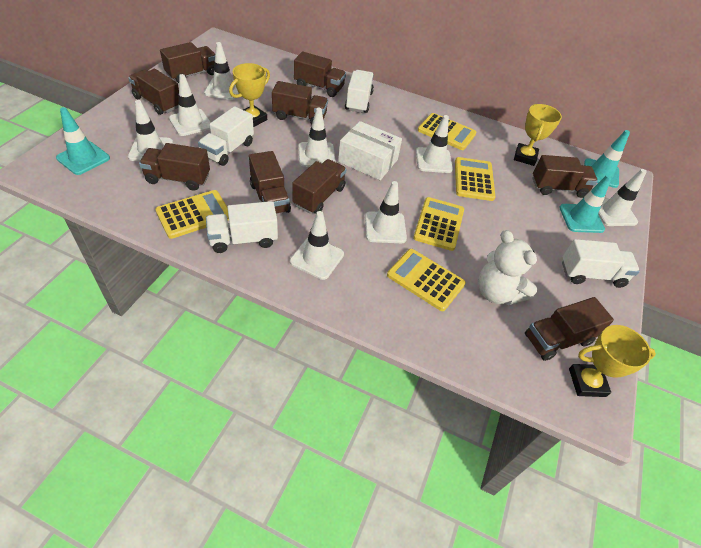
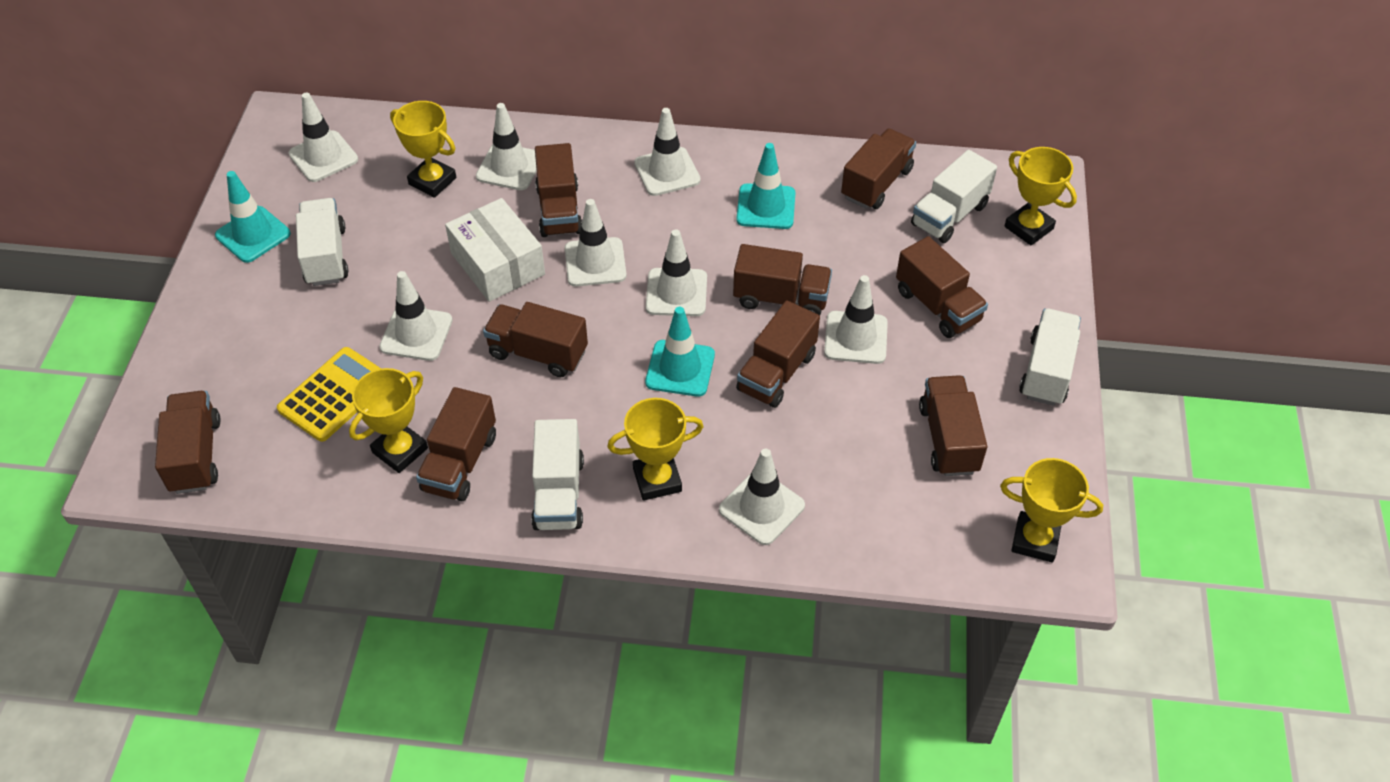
white teddy bear: 1 -> 0
yellow calculator: 5 -> 1
yellow trophy: 3 -> 5

